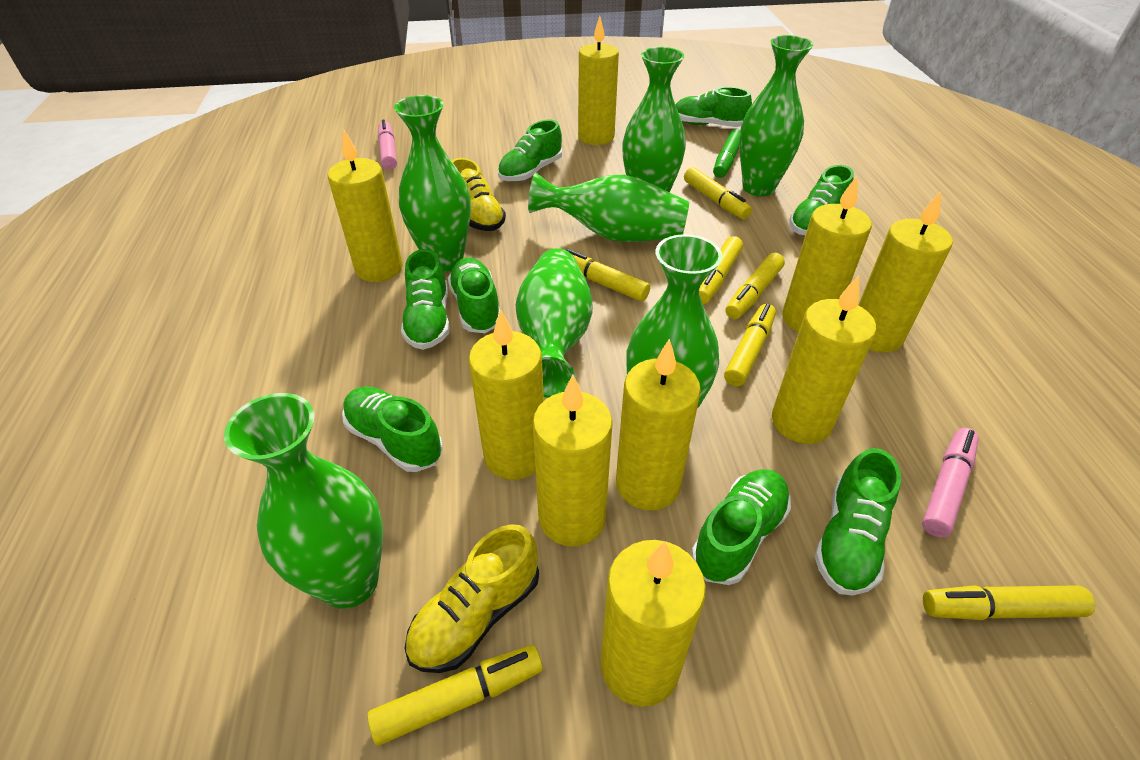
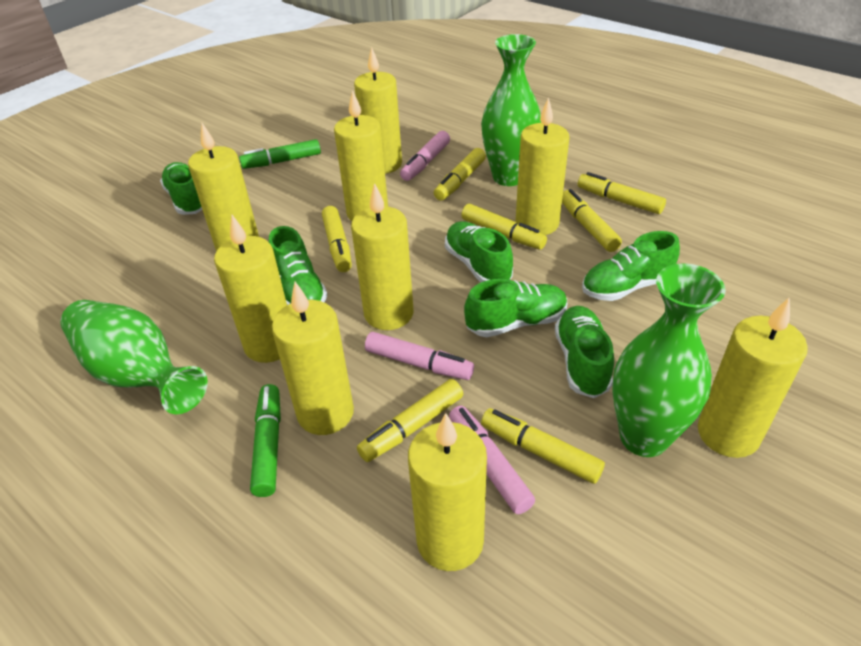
green marker: 1 -> 2
green shoe: 8 -> 6
green vase: 7 -> 3
pink marker: 2 -> 3
yellow shoe: 2 -> 0

